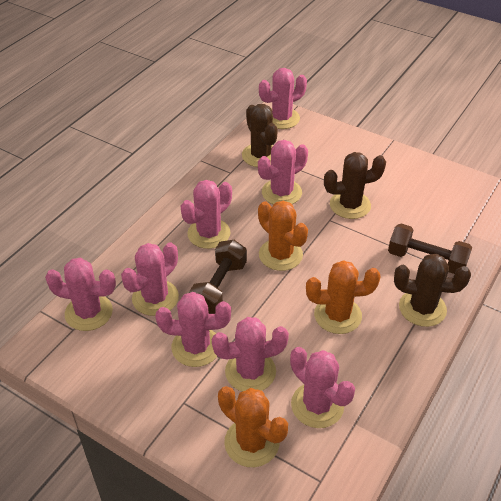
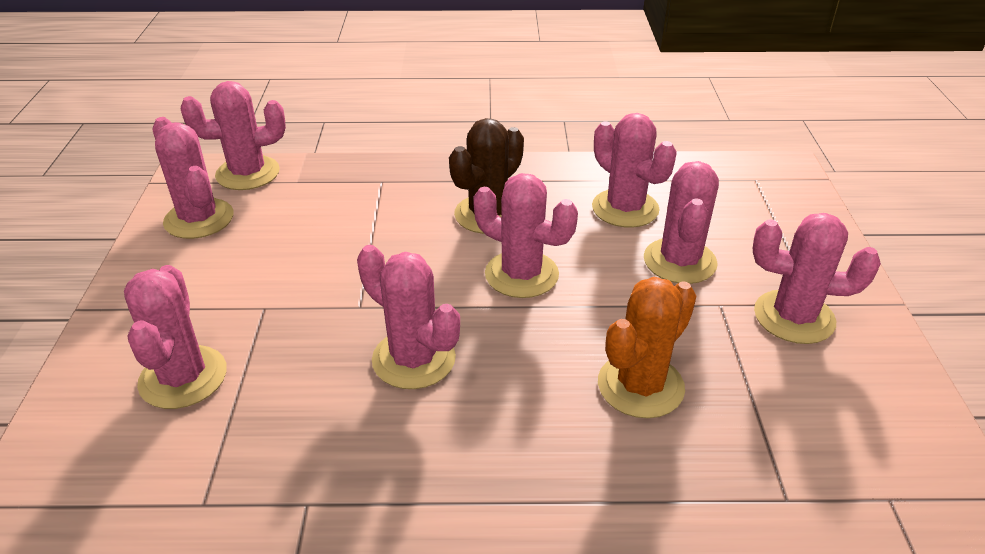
brown cactus: 3 -> 1
brown dumbbell: 2 -> 0
orange cactus: 3 -> 1

